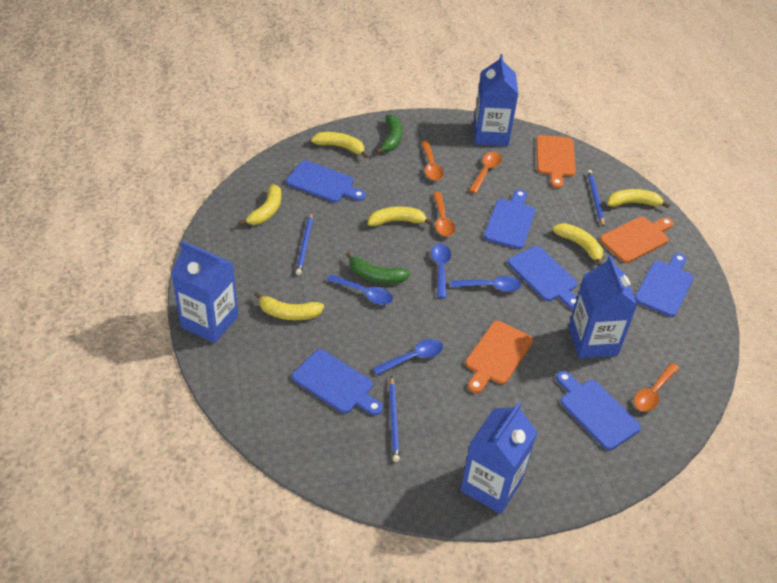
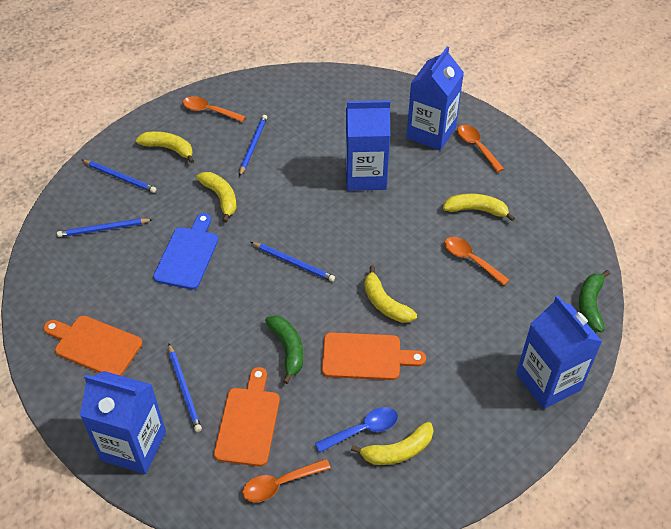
blue cutting board: 6 -> 1
blue pencil: 3 -> 5
blue spoon: 4 -> 1
yellow banana: 6 -> 5

